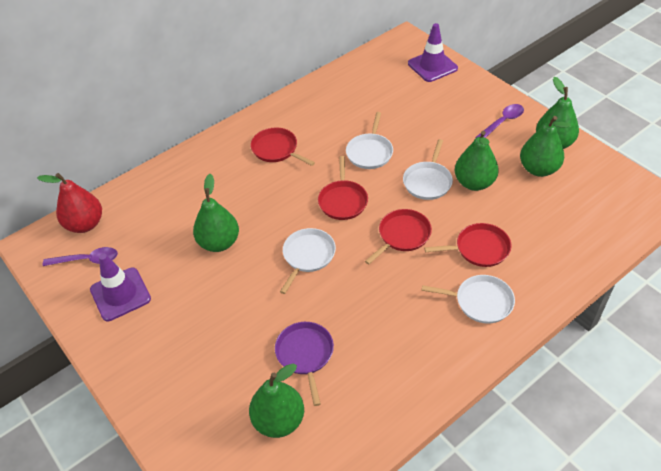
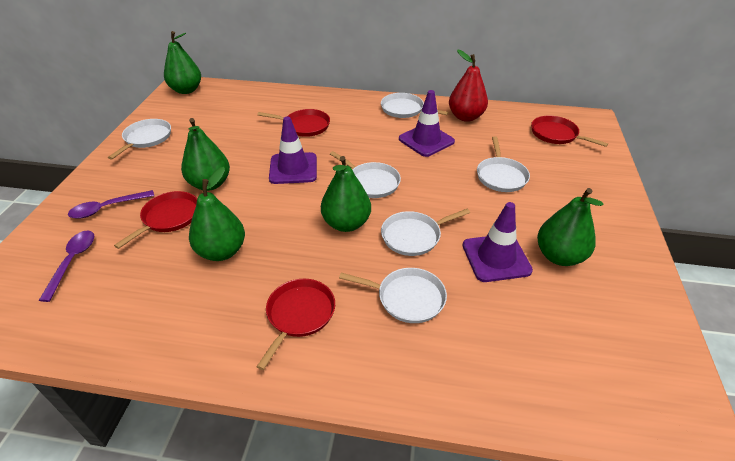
purple pan: 1 -> 0
purple traffic cone: 2 -> 3
white pan: 4 -> 6

